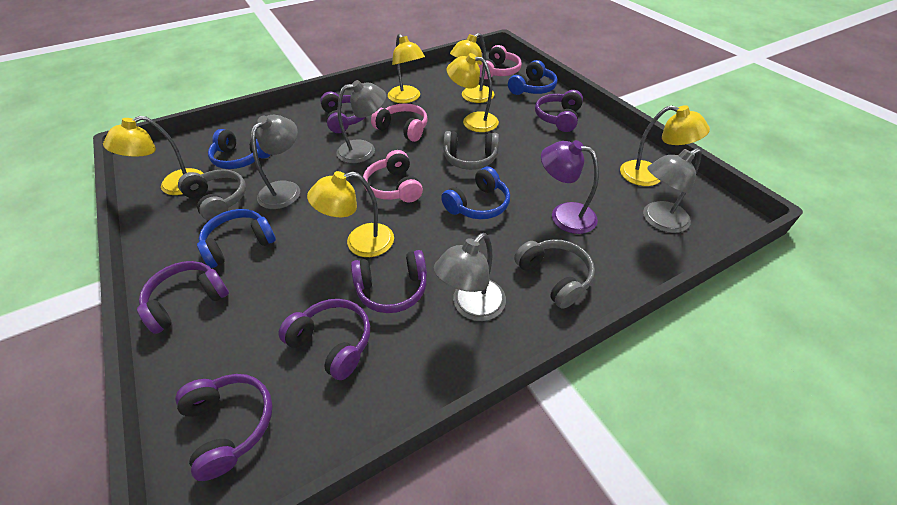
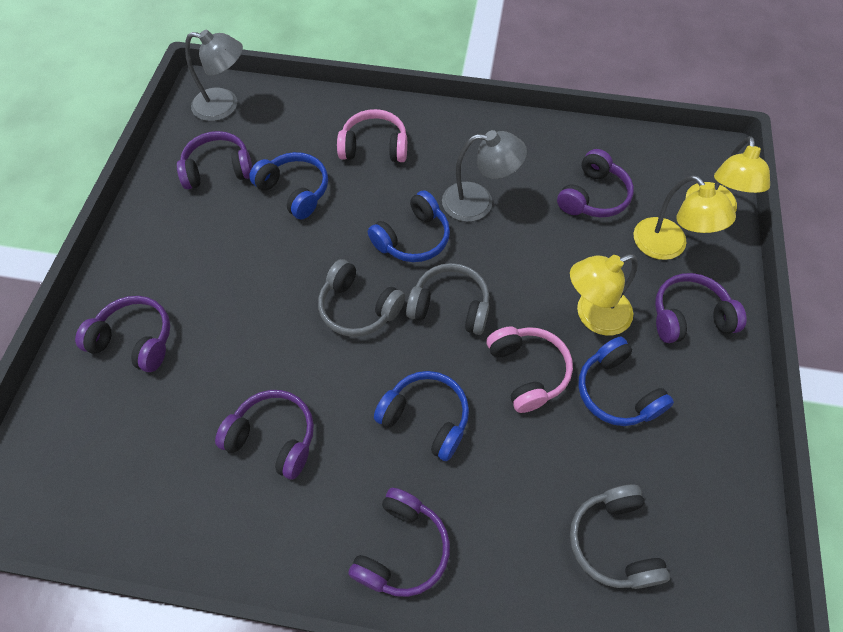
grey lamp: 4 -> 2
pink headphones: 3 -> 2
purple lamp: 1 -> 0
yellow lamp: 6 -> 3

